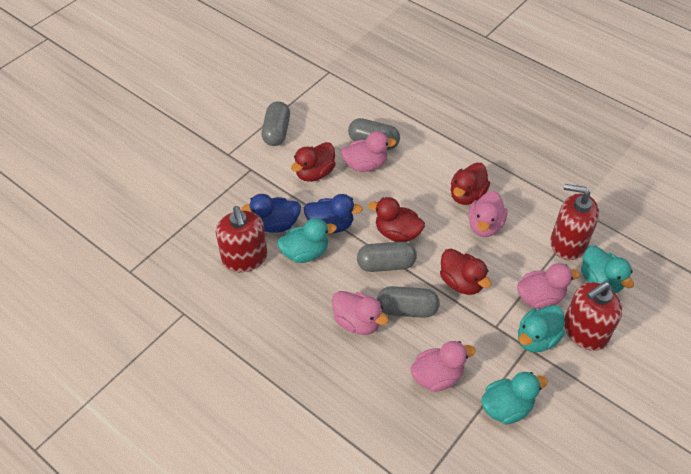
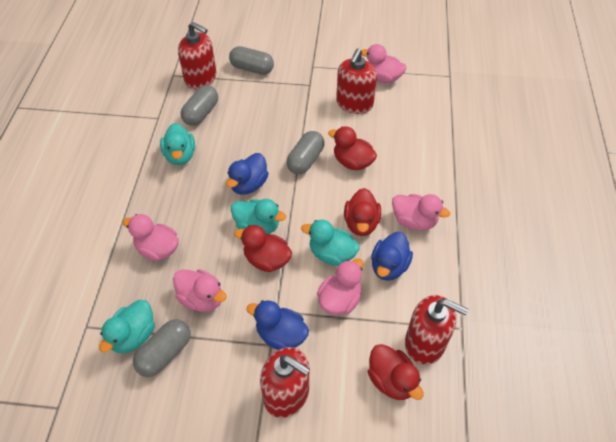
blue duck: 2 -> 3
red soap dispenser: 3 -> 4

